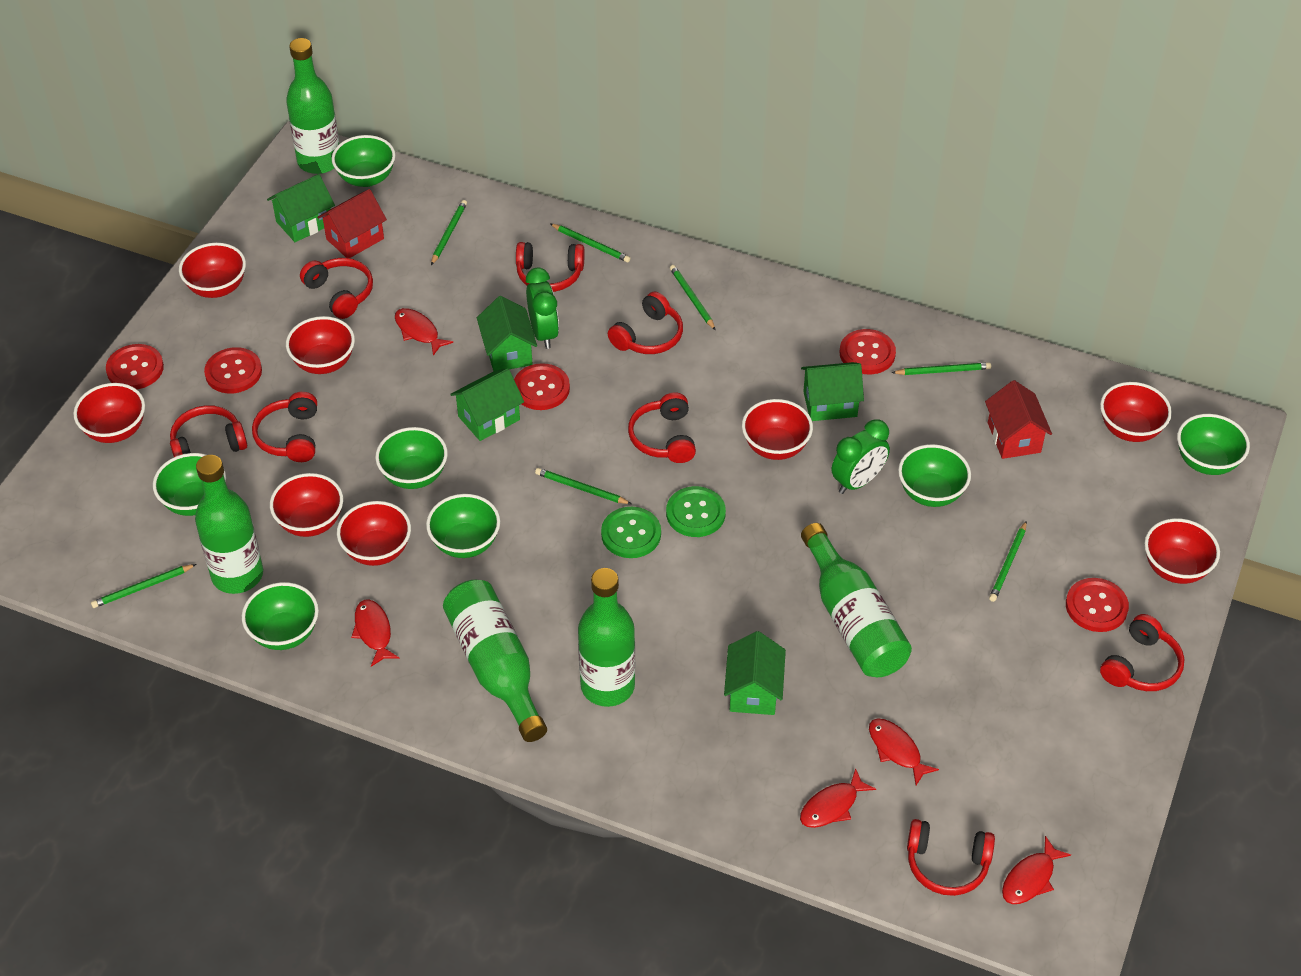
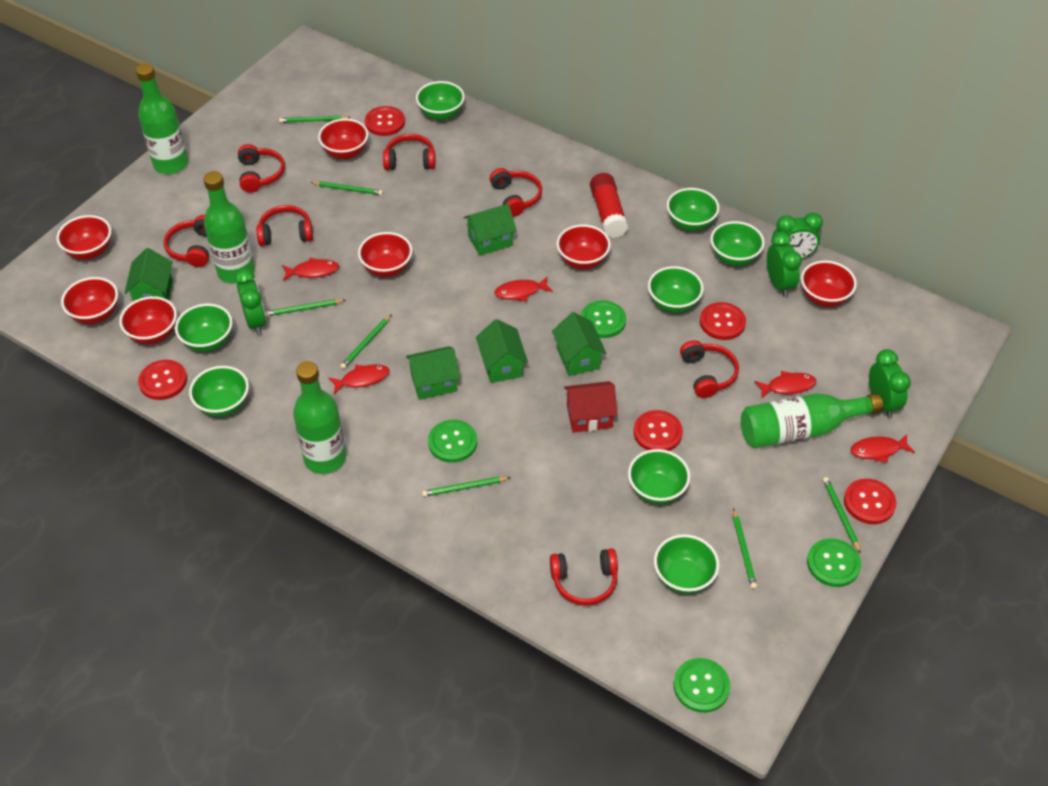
green bottle: 5 -> 4
green bowl: 7 -> 8
green button: 2 -> 4
green clock: 2 -> 4
red bowl: 8 -> 7
red glue stick: 0 -> 1
red headphones: 8 -> 7
red house: 2 -> 1

